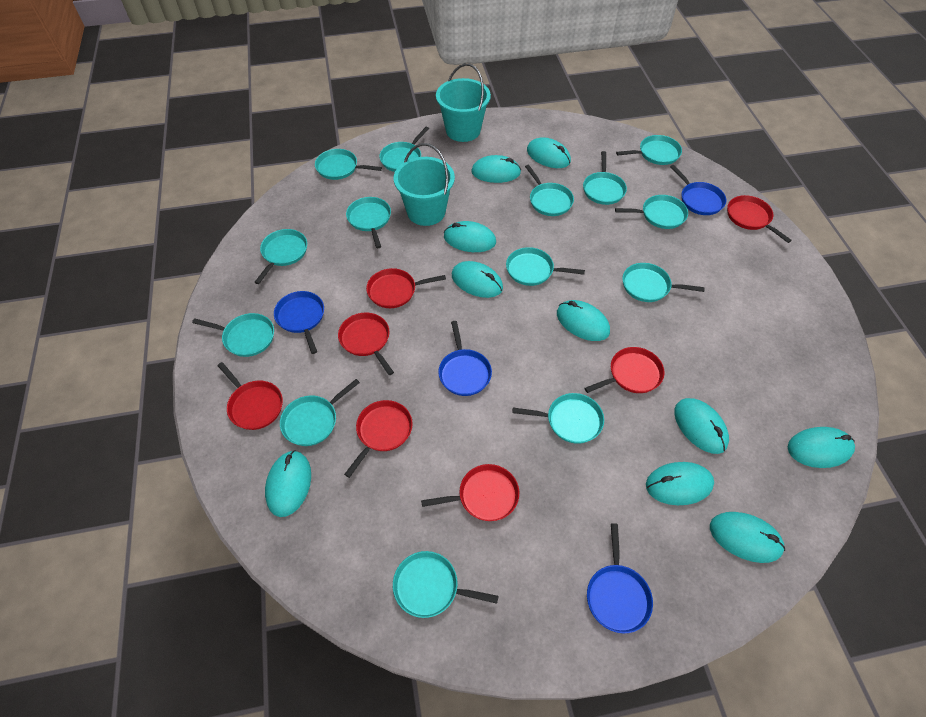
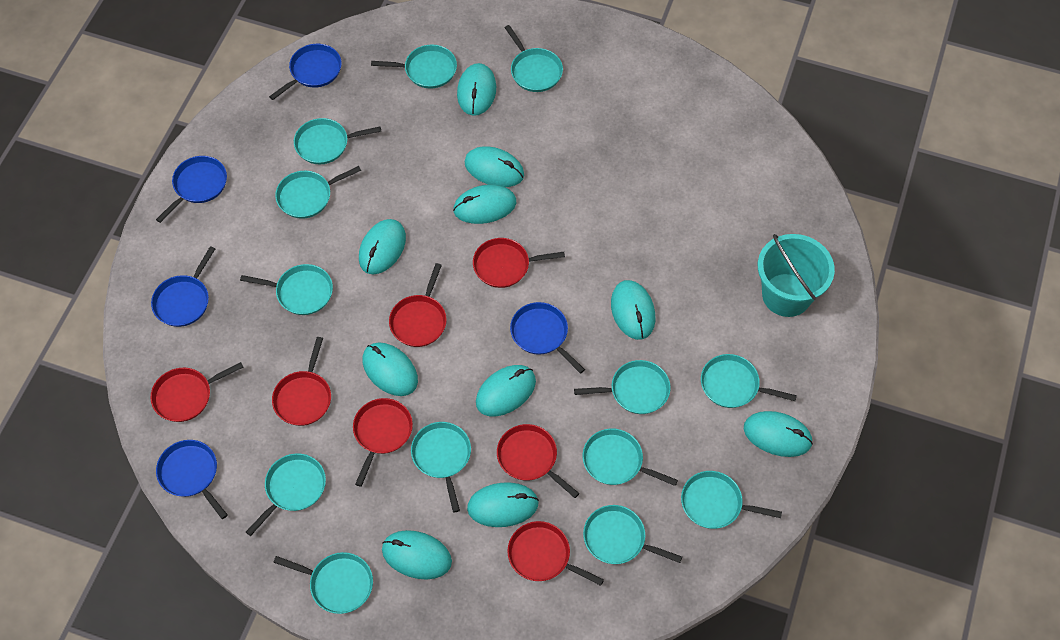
blue pan: 4 -> 5
turquoise bucket: 2 -> 1
turquoise pan: 14 -> 13

